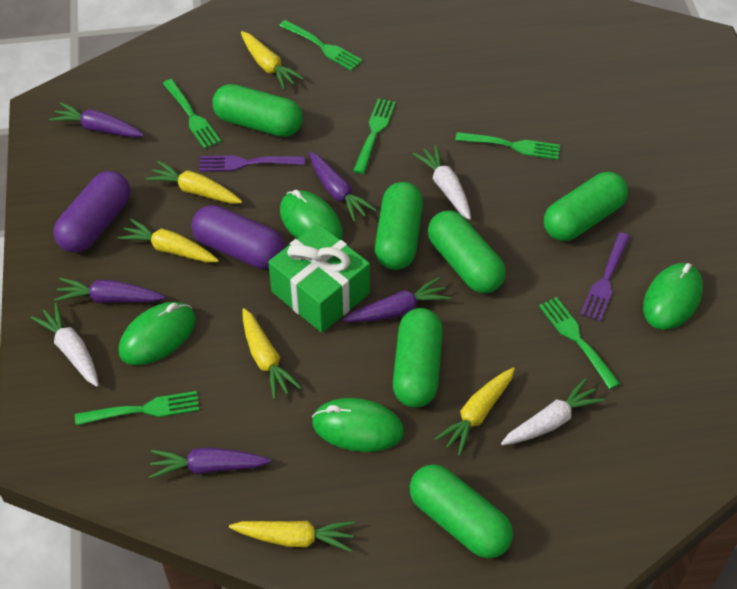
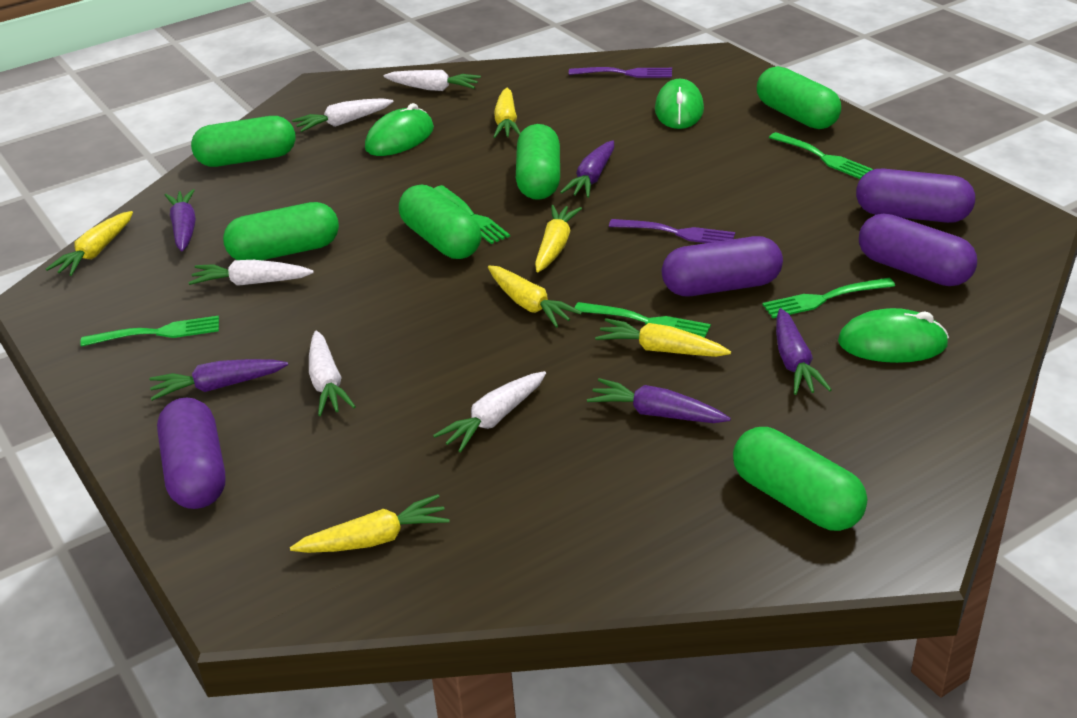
green fork: 6 -> 5
green gift: 1 -> 0
green mouse: 4 -> 3
purple capsule: 2 -> 4
white carrot: 3 -> 5

